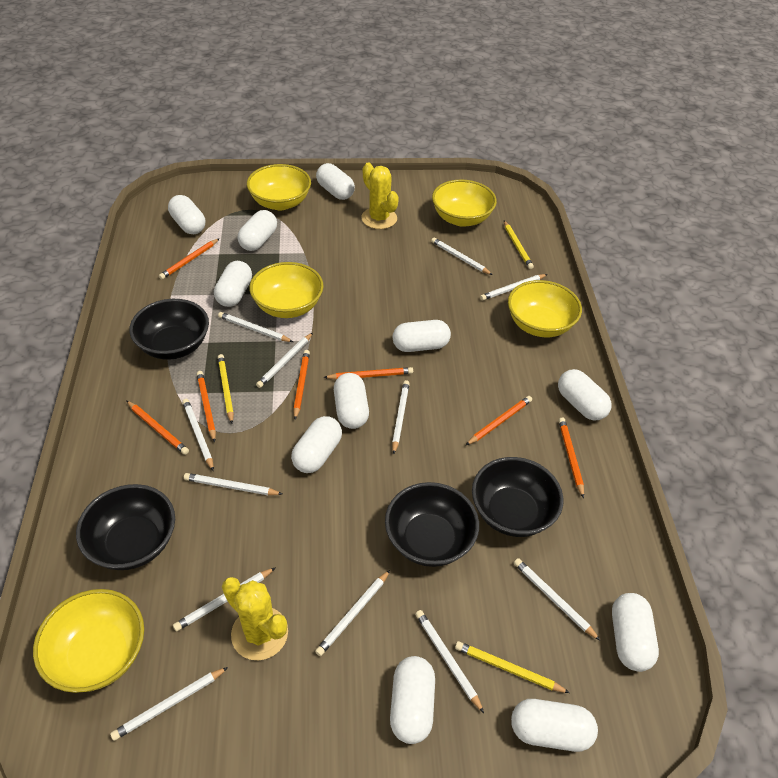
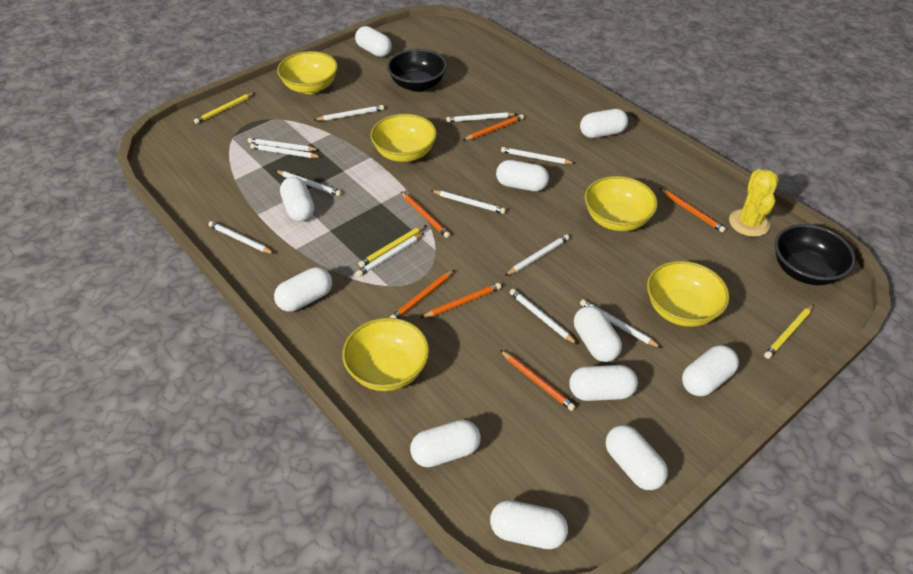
black bowl: 4 -> 2
orange pencil: 7 -> 6
yellow cactus: 2 -> 1

